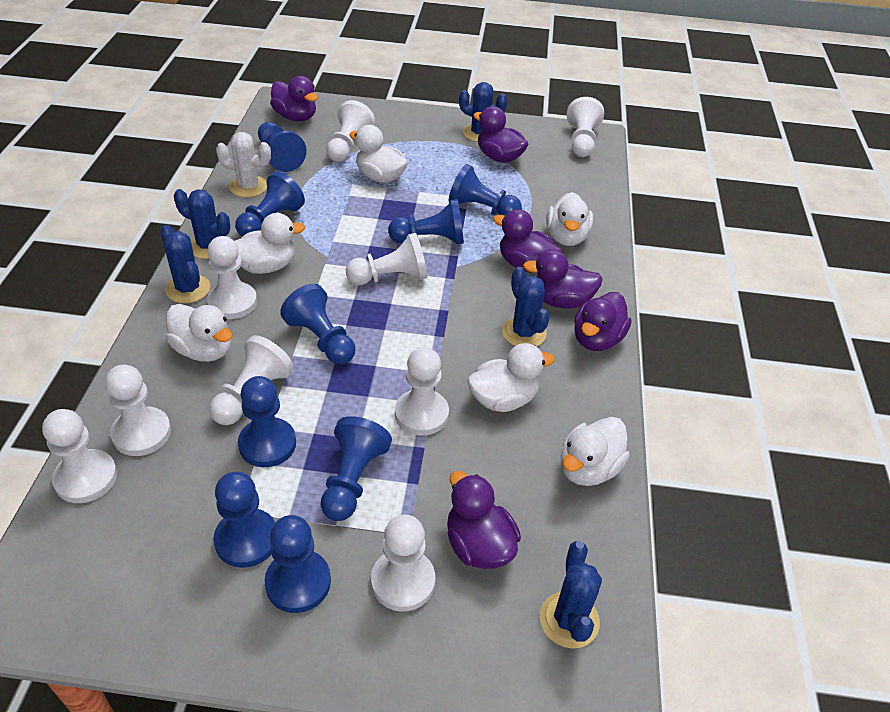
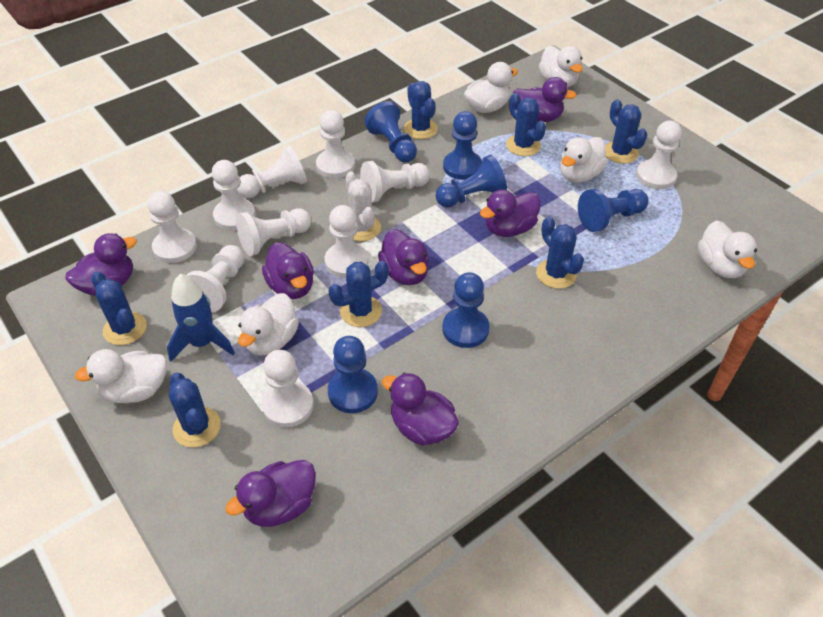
blue cactus: 5 -> 7
blue pawn: 9 -> 6
blue rocket: 0 -> 1
purple duck: 6 -> 7
white pawn: 9 -> 10

